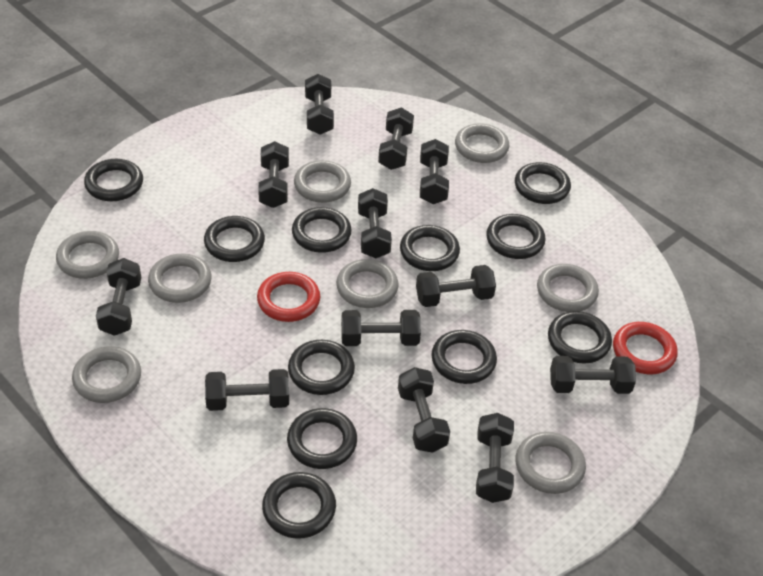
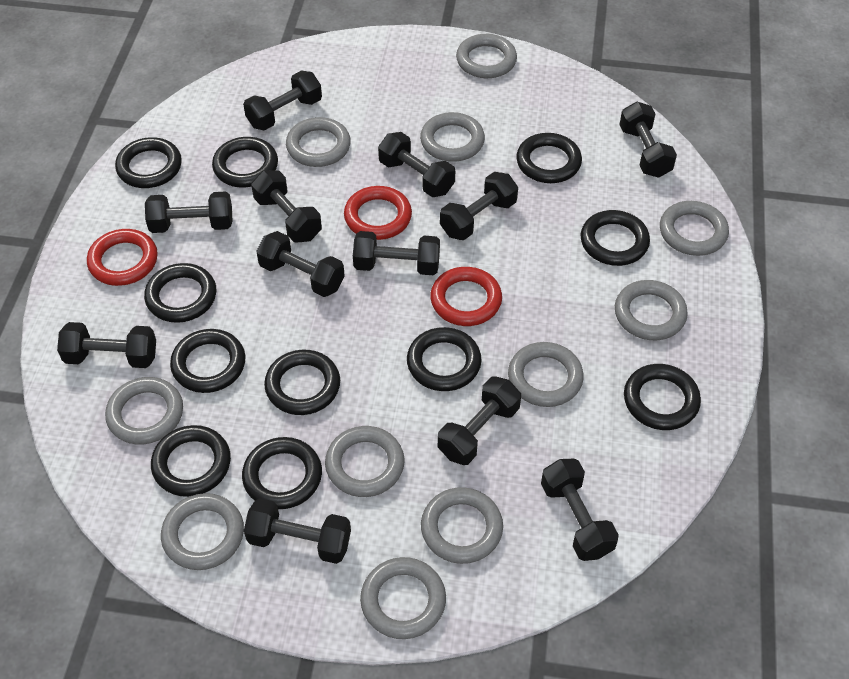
grey ring: 8 -> 11
red ring: 2 -> 3

